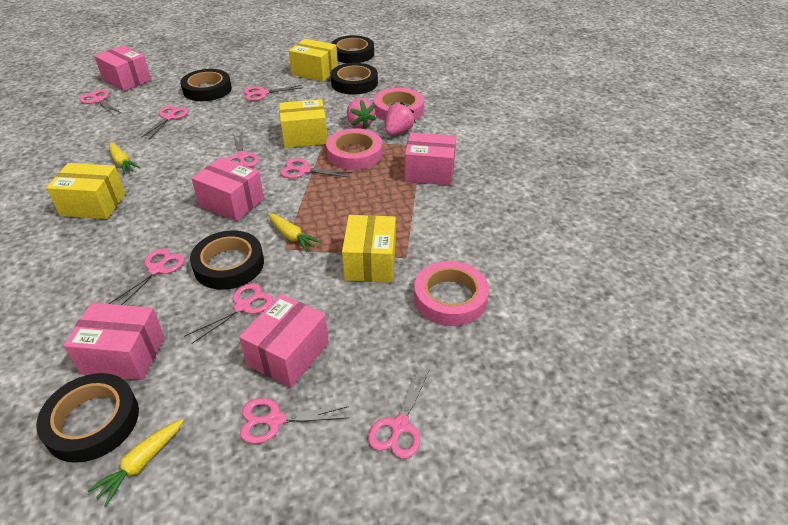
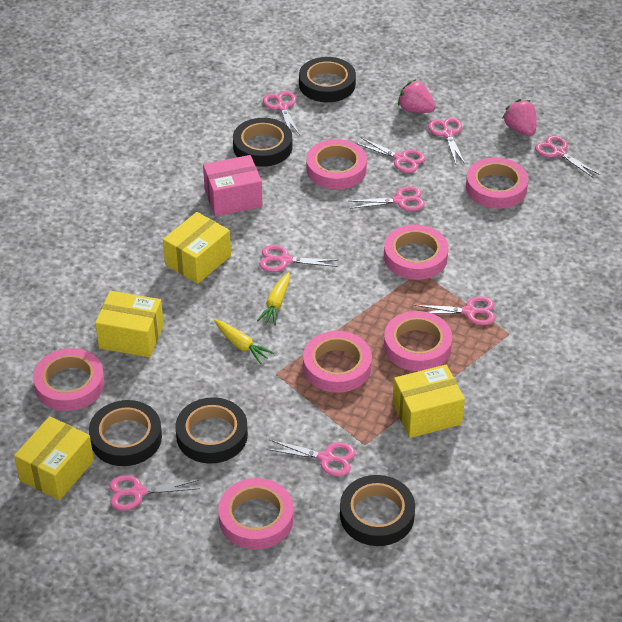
pink box: 5 -> 1
pink tape: 3 -> 7
yellow carrot: 3 -> 2

